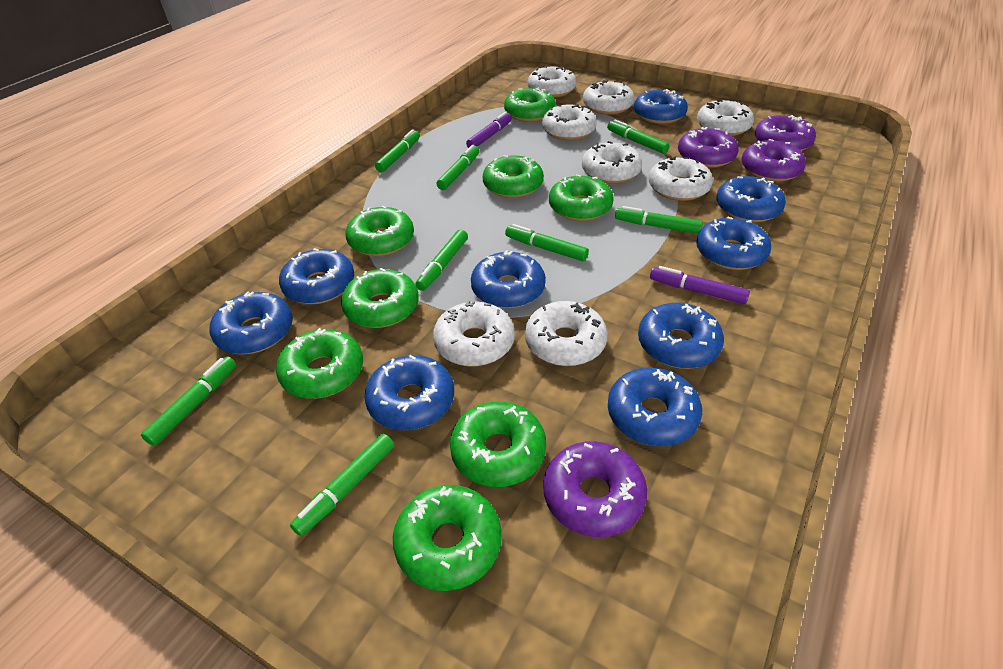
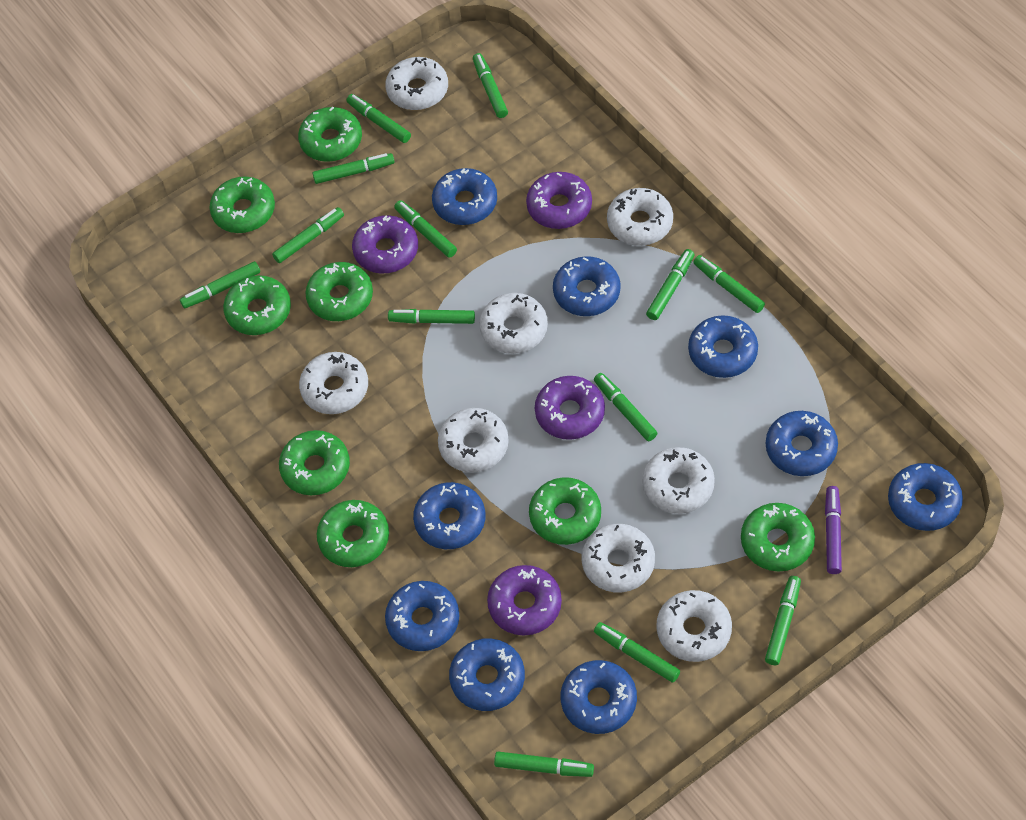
green marker: 8 -> 13
purple marker: 2 -> 1

